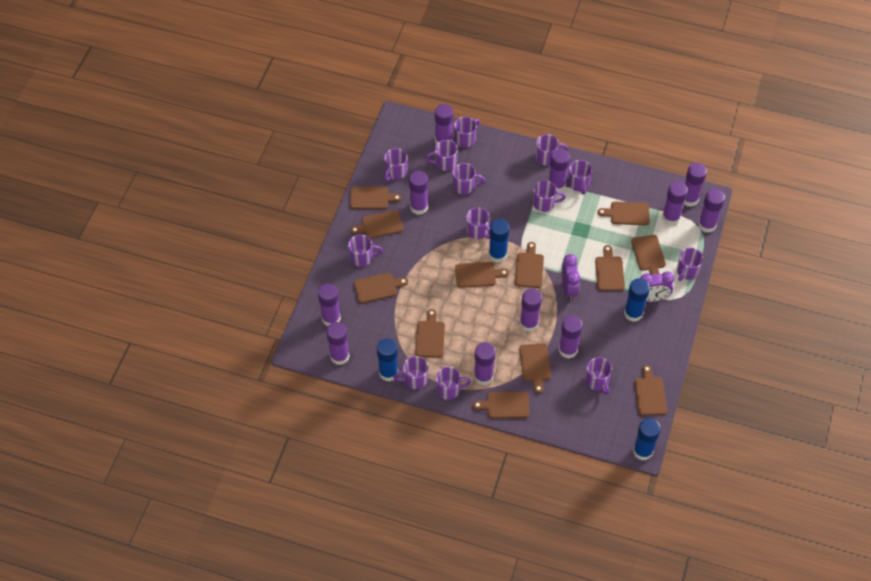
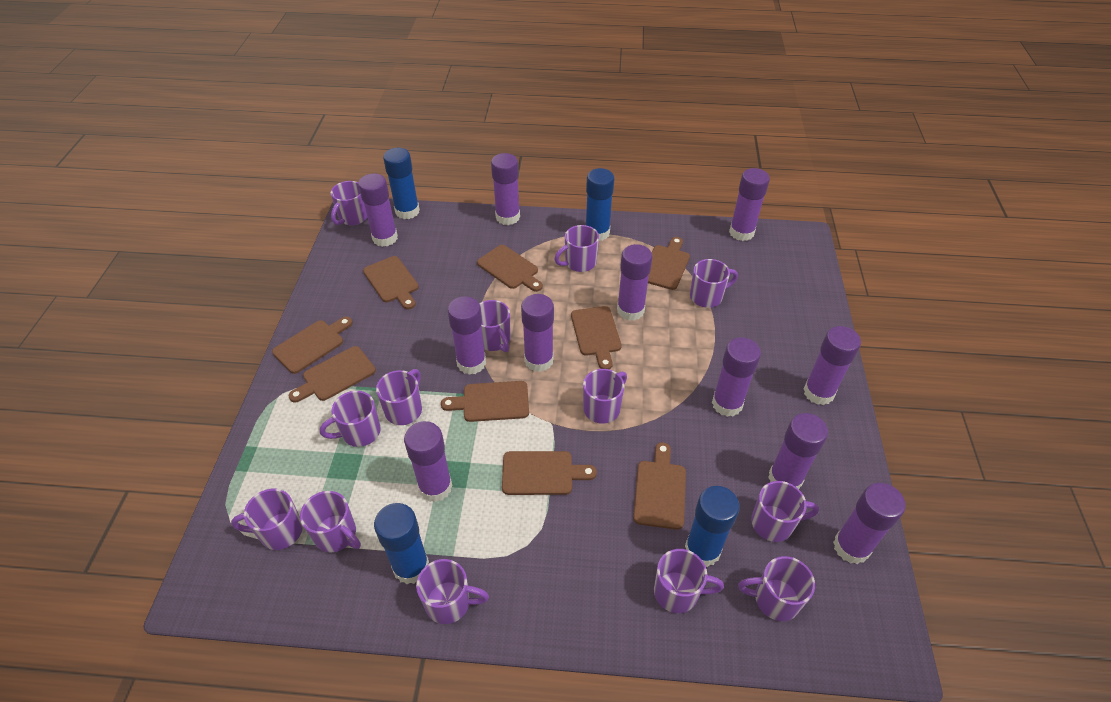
brown cutting board: 12 -> 9
purple clock: 2 -> 0

